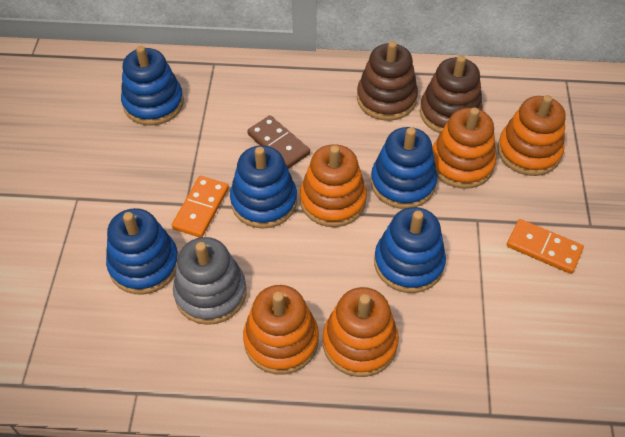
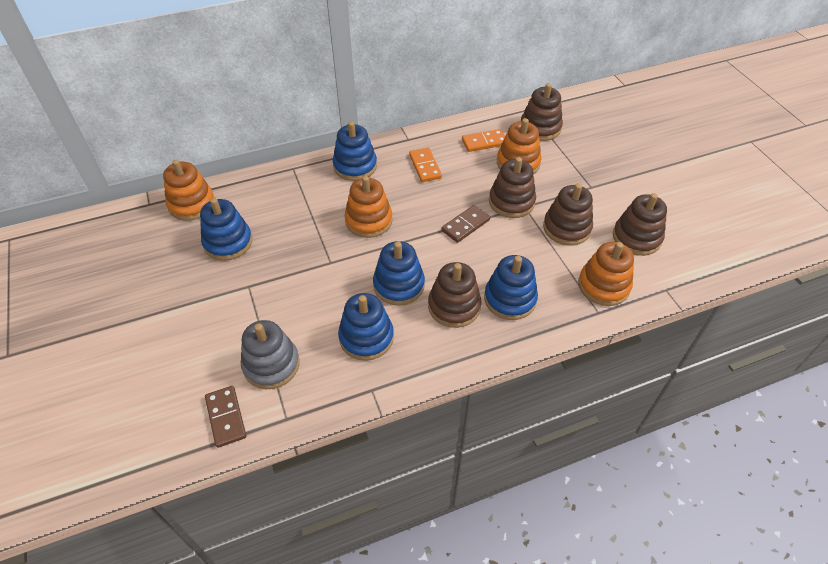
brown domino: 1 -> 2
brown stacking toy: 2 -> 5
orange stacking toy: 5 -> 4

